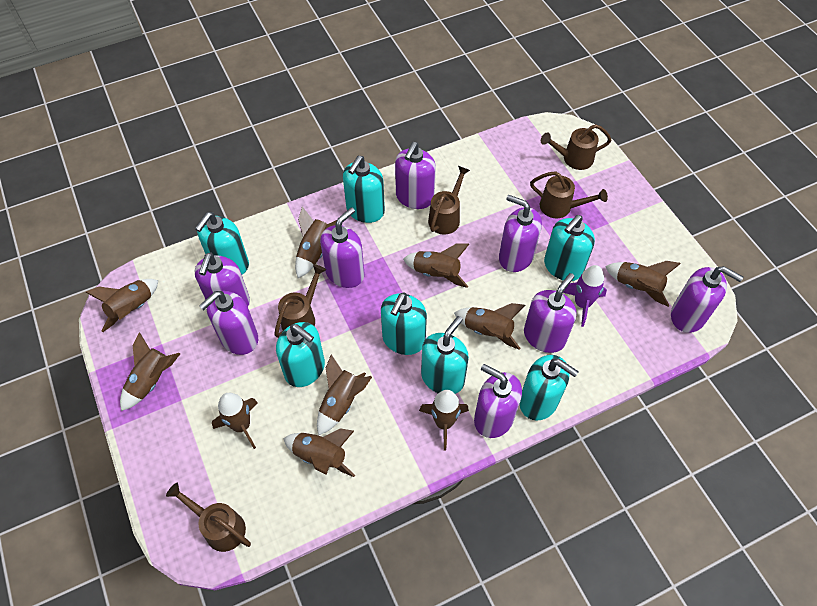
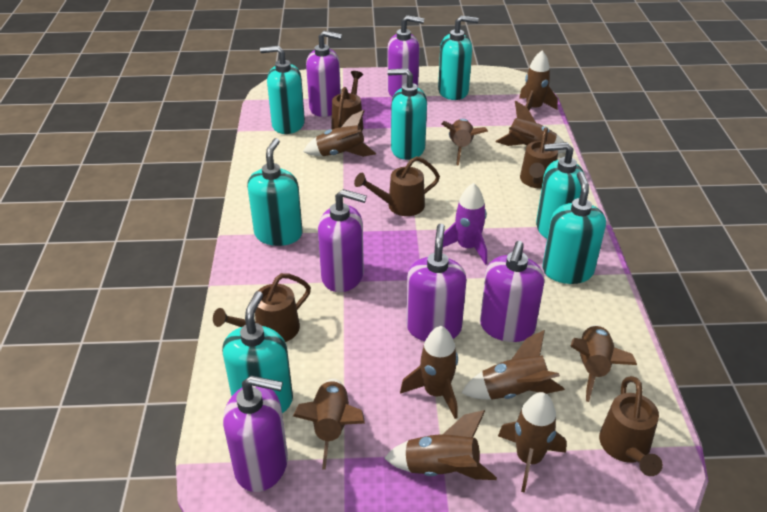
purple soap dispenser: 8 -> 6

